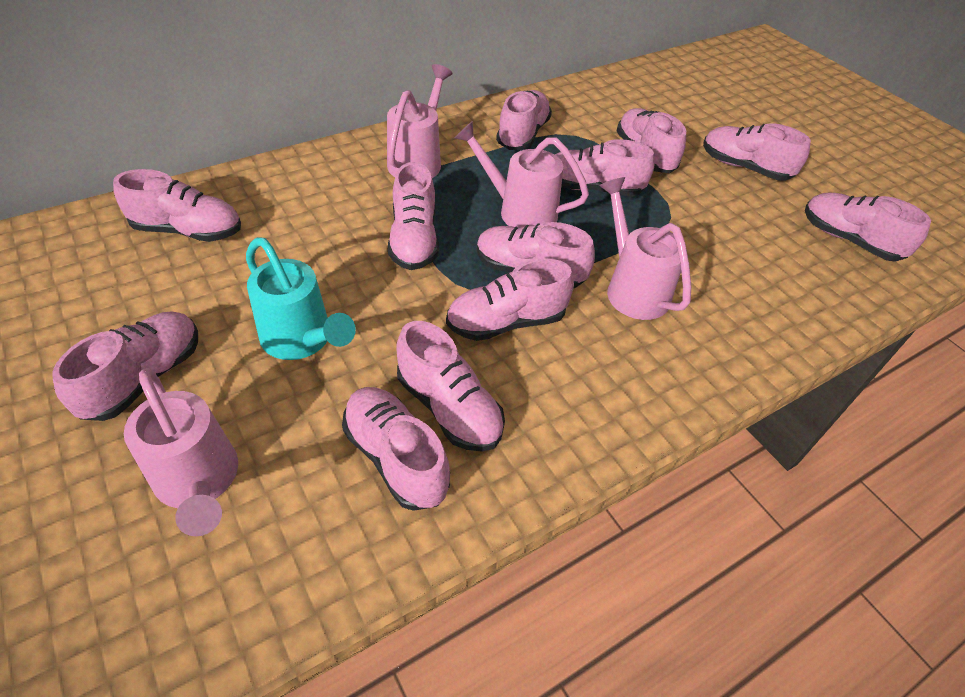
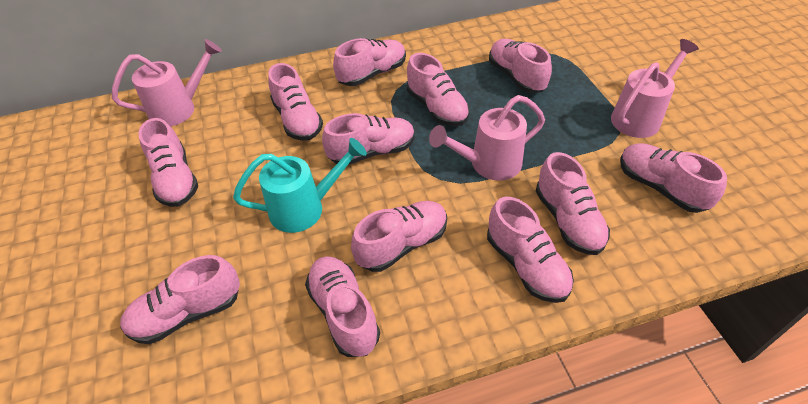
pink watering can: 4 -> 3

